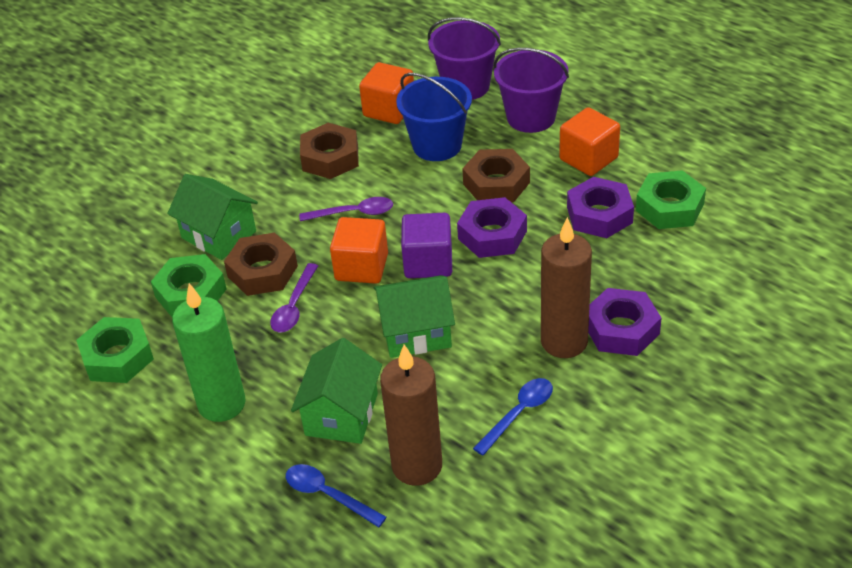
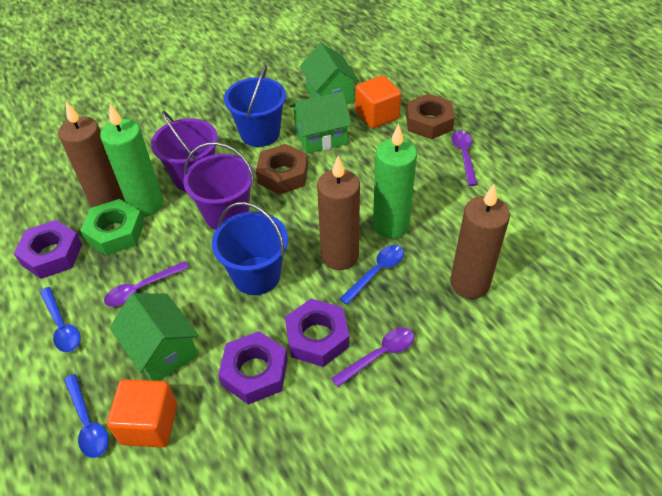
blue bucket: 1 -> 2
blue spoon: 2 -> 3
brown candle: 2 -> 3
brown nut: 3 -> 2
green candle: 1 -> 2
green nut: 3 -> 1
orange cube: 3 -> 2
purple cube: 1 -> 0
purple spoon: 2 -> 3

